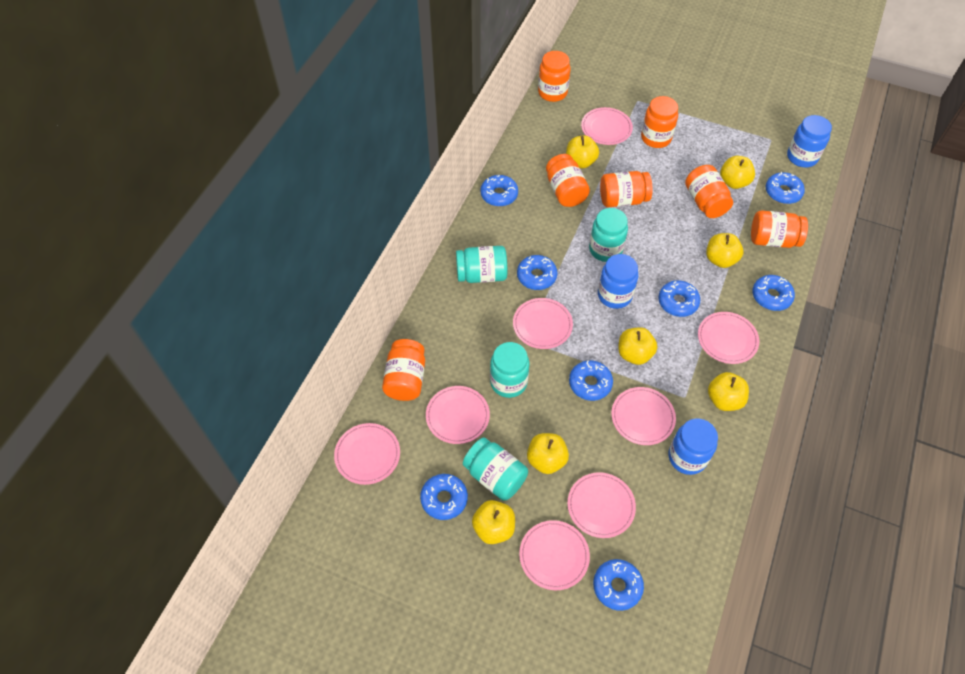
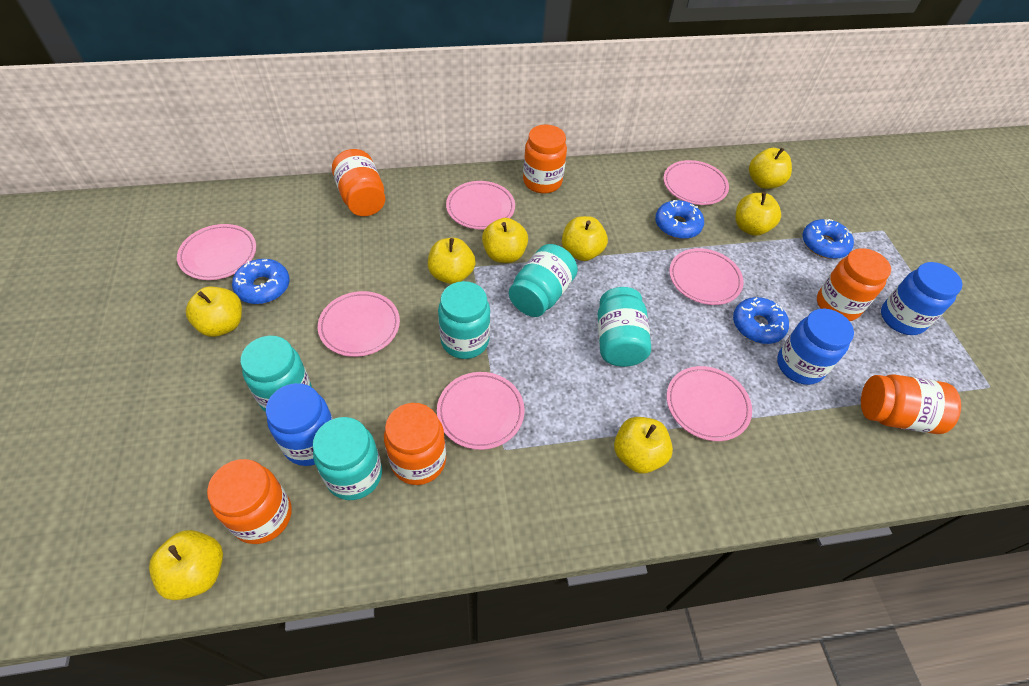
blue donut: 8 -> 4
orange jar: 7 -> 6
pink plate: 8 -> 7
turquoise jar: 4 -> 5
yellow apple: 7 -> 8

